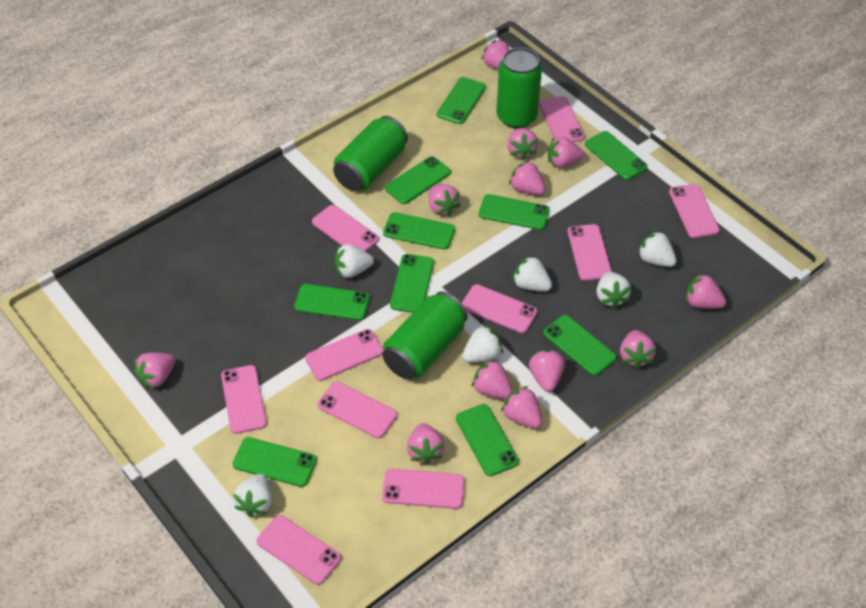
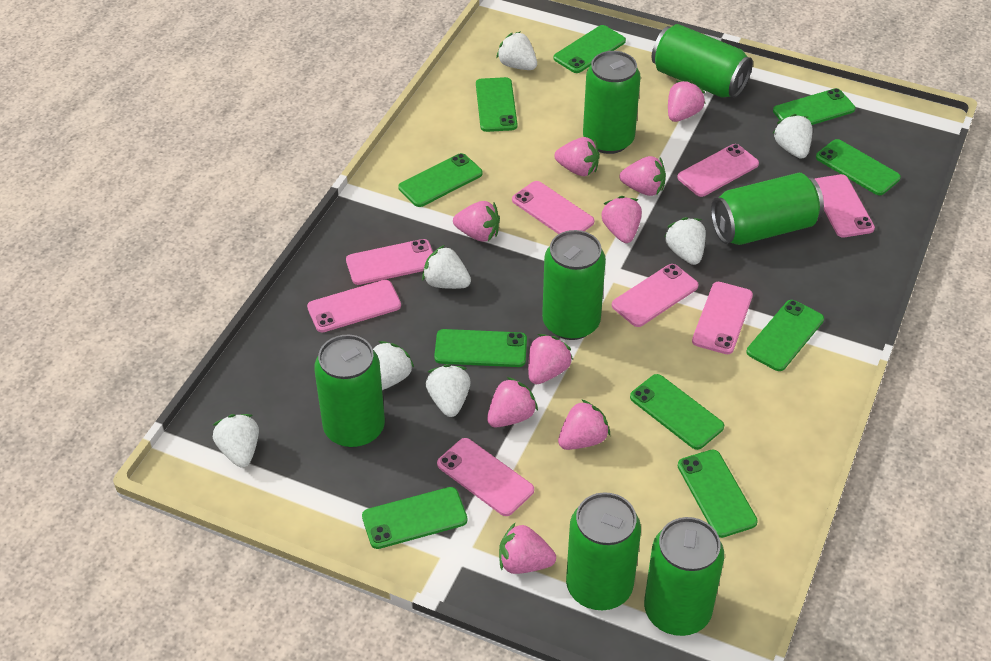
green can: 3 -> 7
pink phone: 10 -> 8
pink strawberry: 12 -> 9
white strawberry: 6 -> 7

